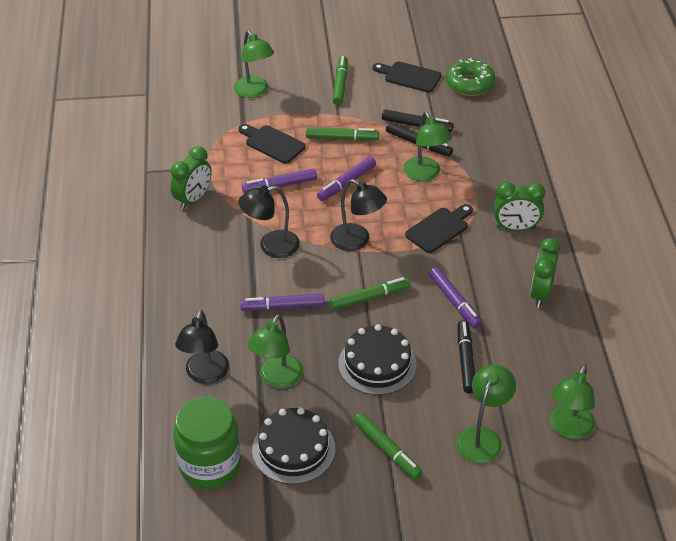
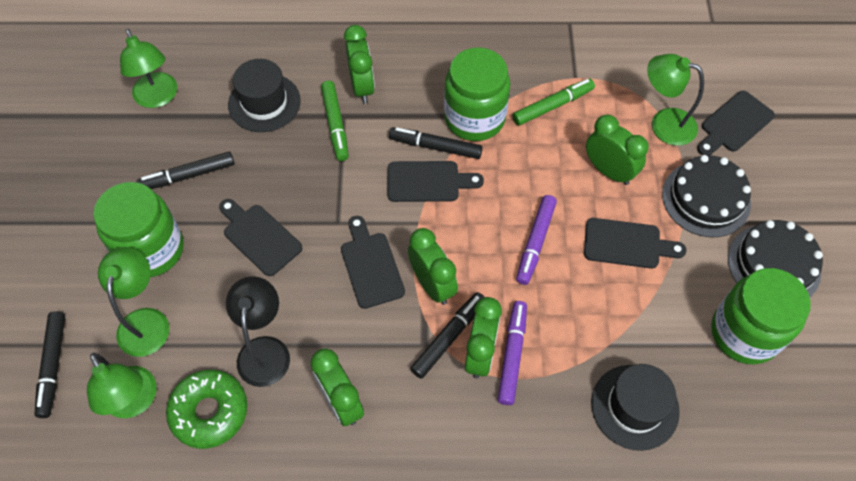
black cutting board: 3 -> 5
black hat: 0 -> 2
black lamp: 3 -> 1
black marker: 3 -> 4
green clock: 3 -> 5
green jar: 1 -> 3
green lamp: 5 -> 4
green marker: 4 -> 2
purple marker: 4 -> 2

